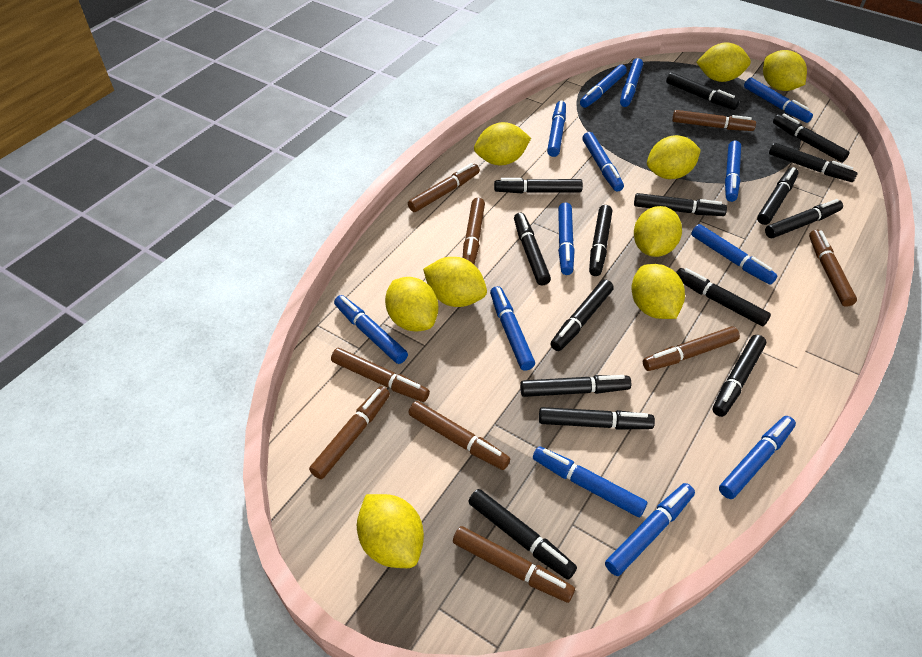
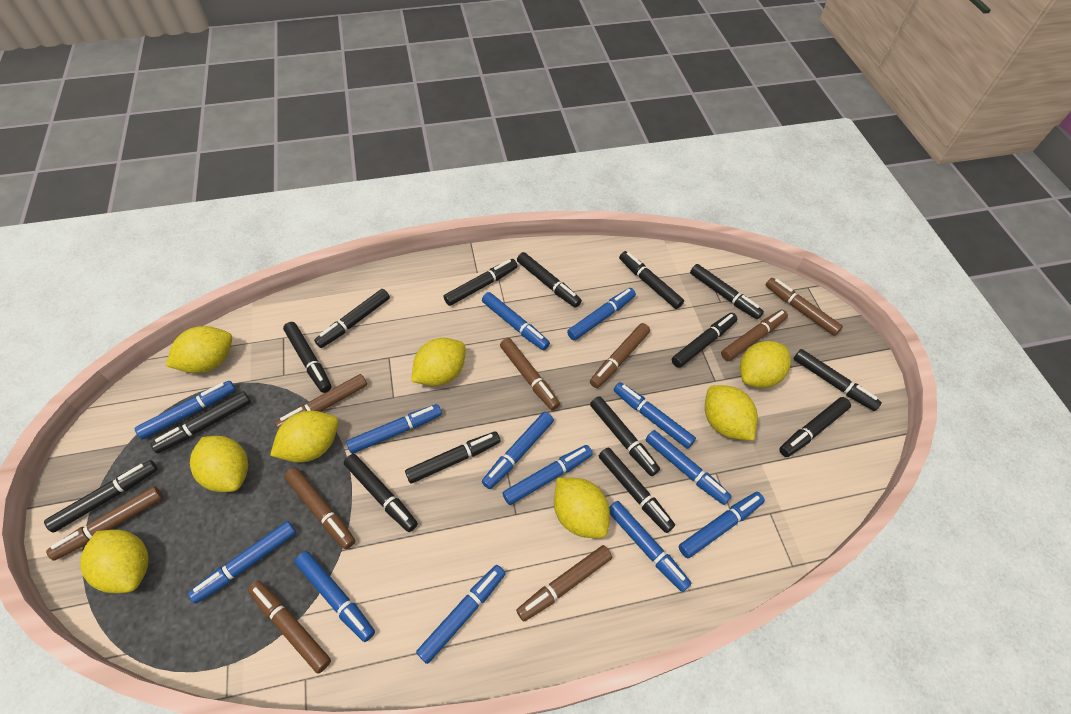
yellow lemon: 9 -> 8

